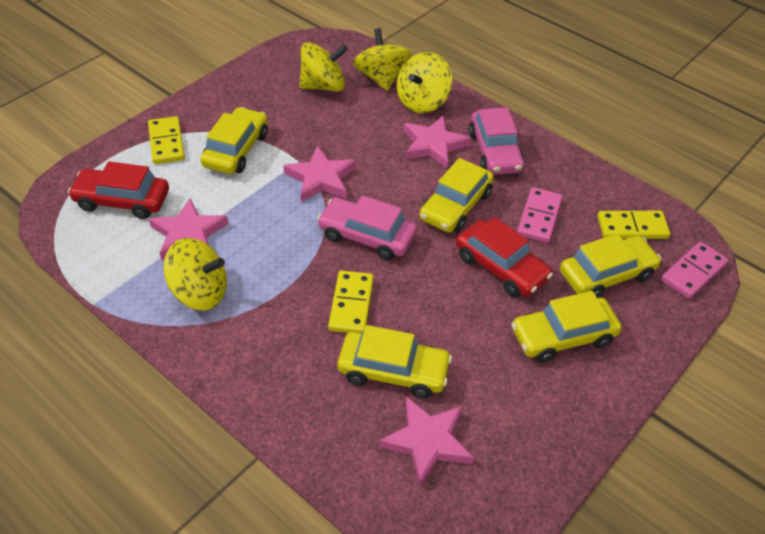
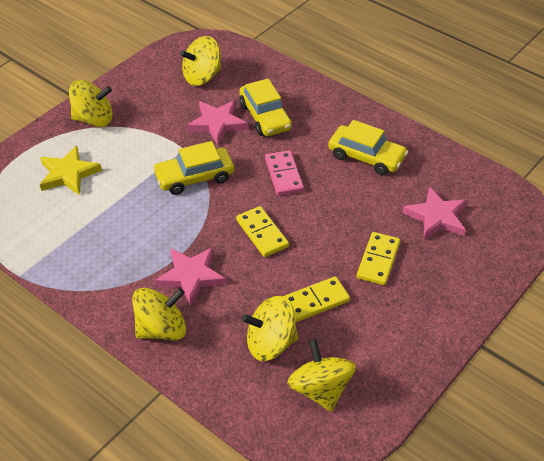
pink car: 2 -> 0
pink domino: 2 -> 1
pink star: 4 -> 3
red car: 2 -> 0
yellow car: 5 -> 3
yellow spinning top: 4 -> 5
yellow star: 0 -> 1

